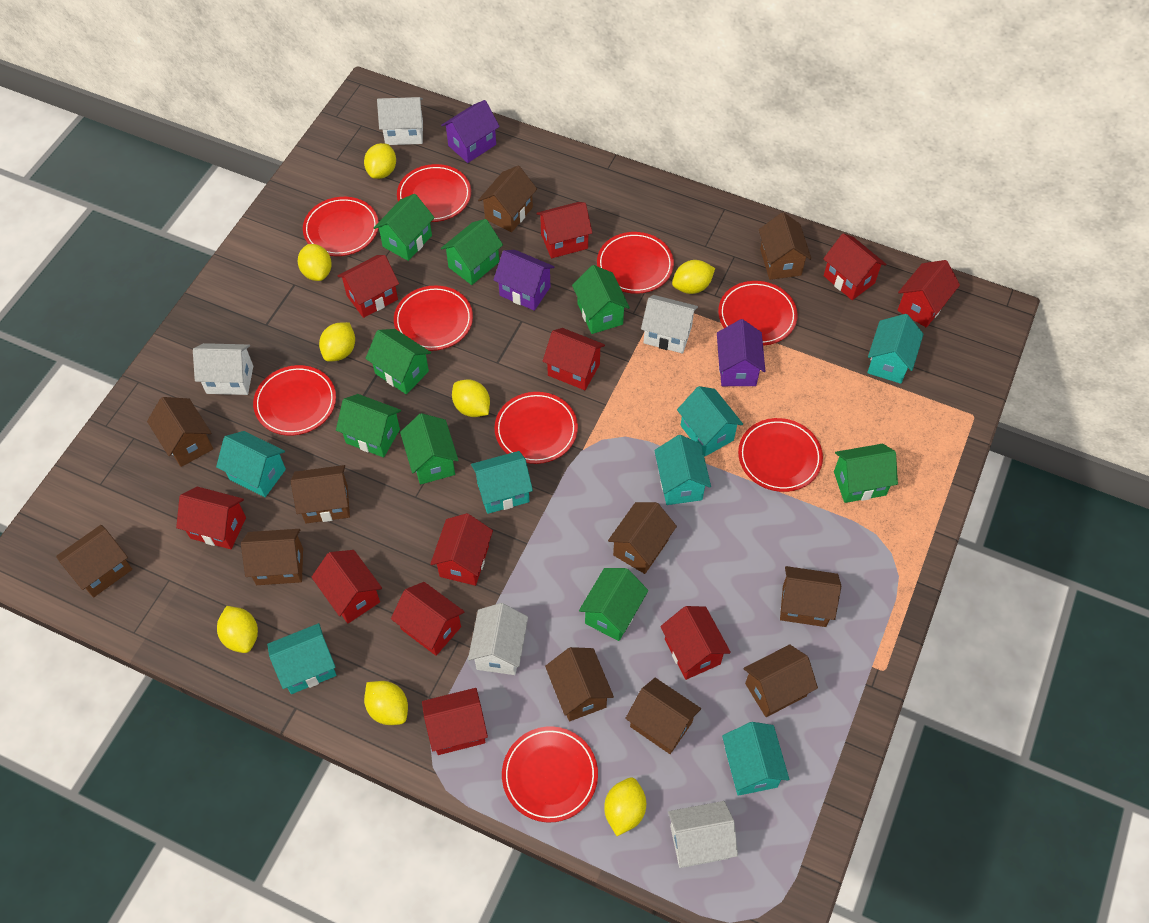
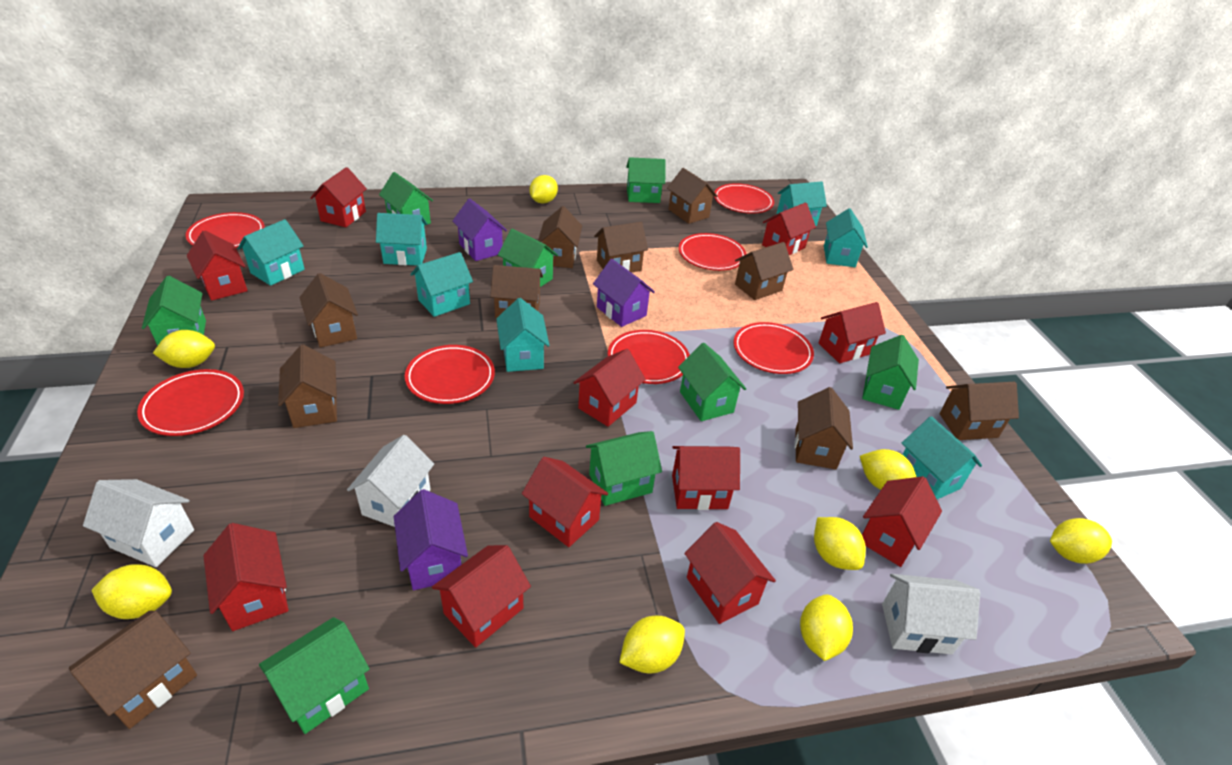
brown house: 11 -> 10
red plate: 9 -> 7
white house: 5 -> 3

